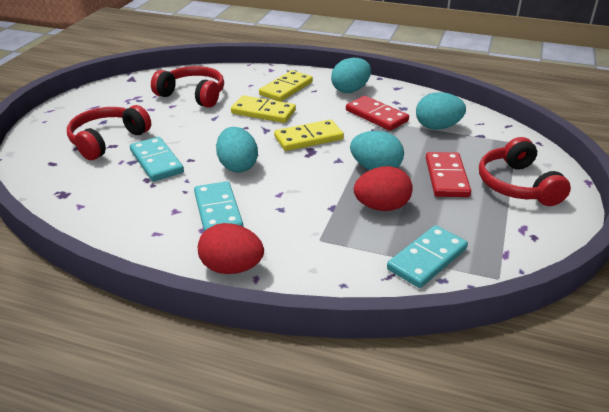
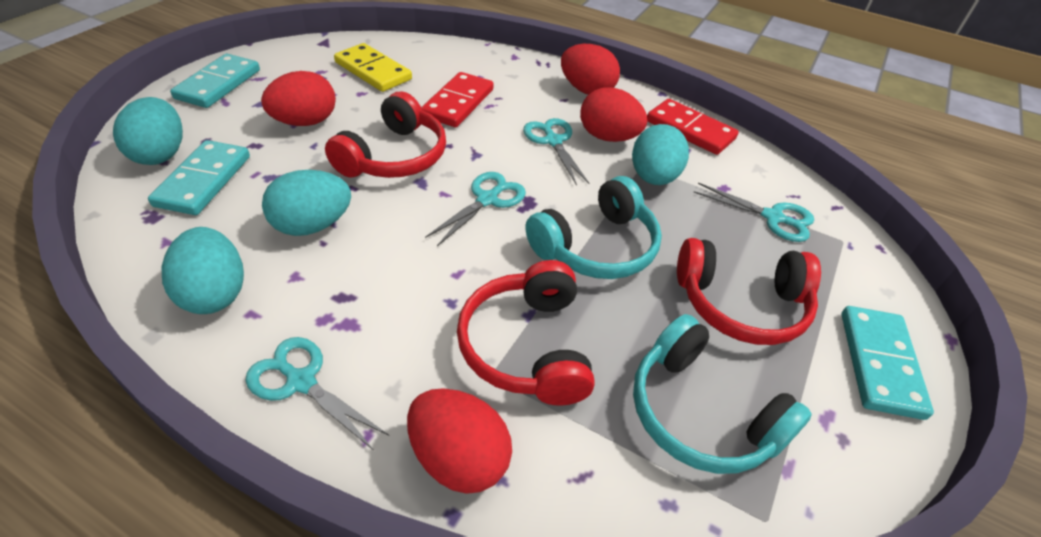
red egg: 2 -> 4
turquoise headphones: 0 -> 2
turquoise scissors: 0 -> 4
yellow domino: 3 -> 1

